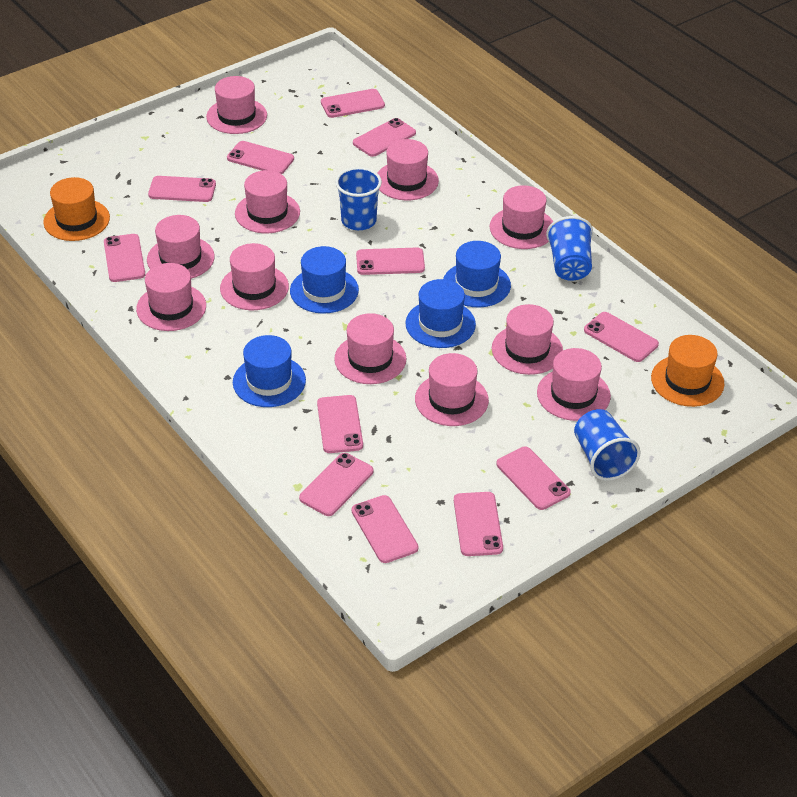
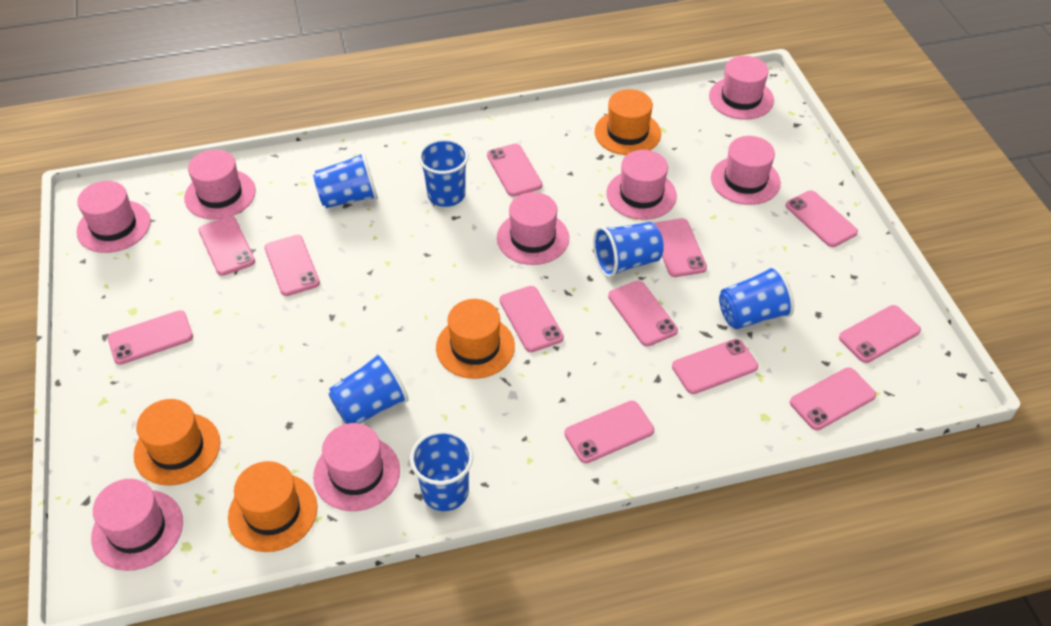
blue cup: 3 -> 6
blue hat: 4 -> 0
orange hat: 2 -> 4
pink hat: 11 -> 8

